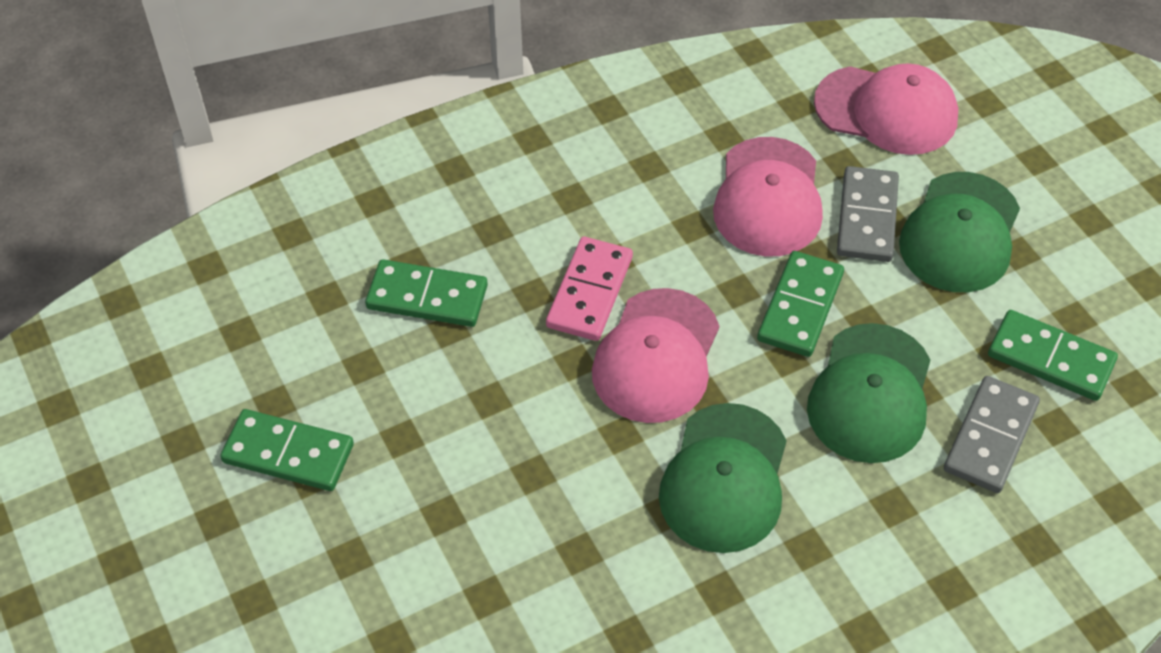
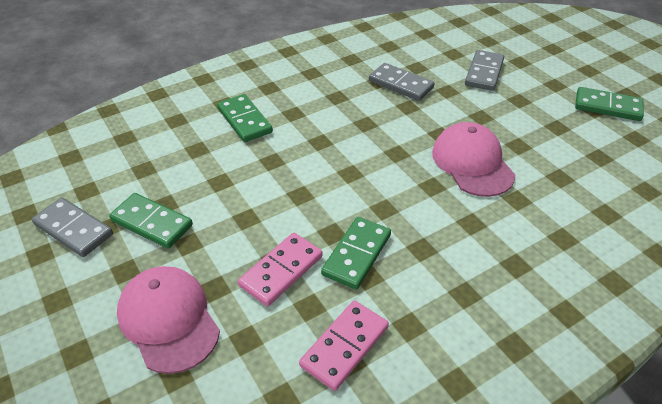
green cap: 3 -> 0
grey domino: 2 -> 3
pink cap: 3 -> 2
pink domino: 1 -> 2

